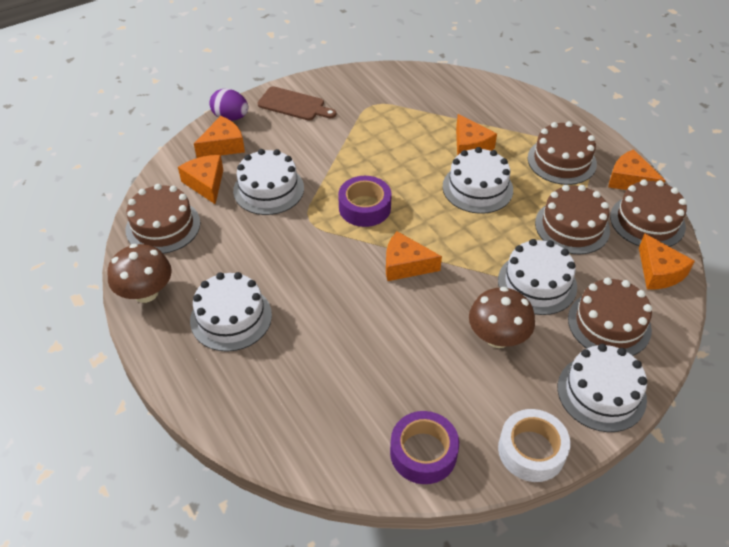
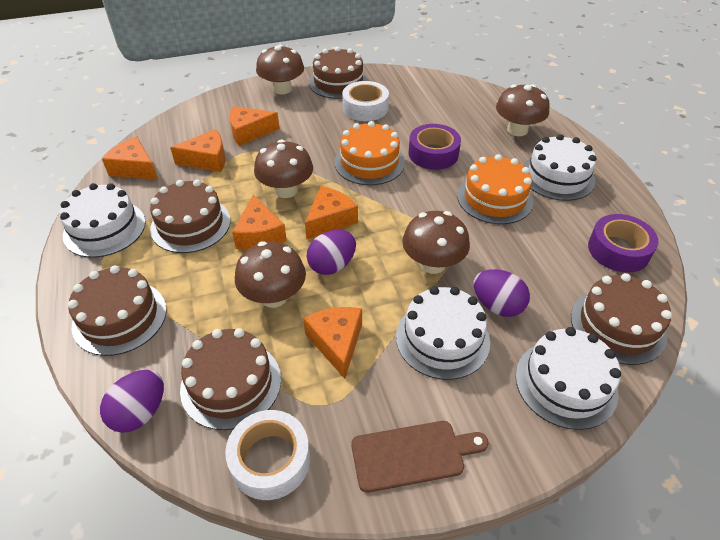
brown mushroom: 2 -> 5
orange cake: 0 -> 2
purple egg: 1 -> 3
white cake: 5 -> 4
white tape: 1 -> 2

